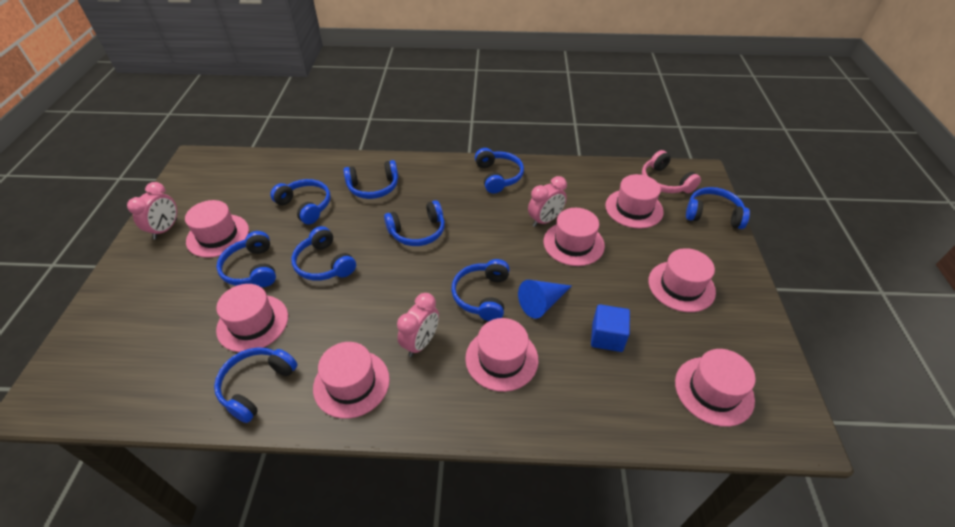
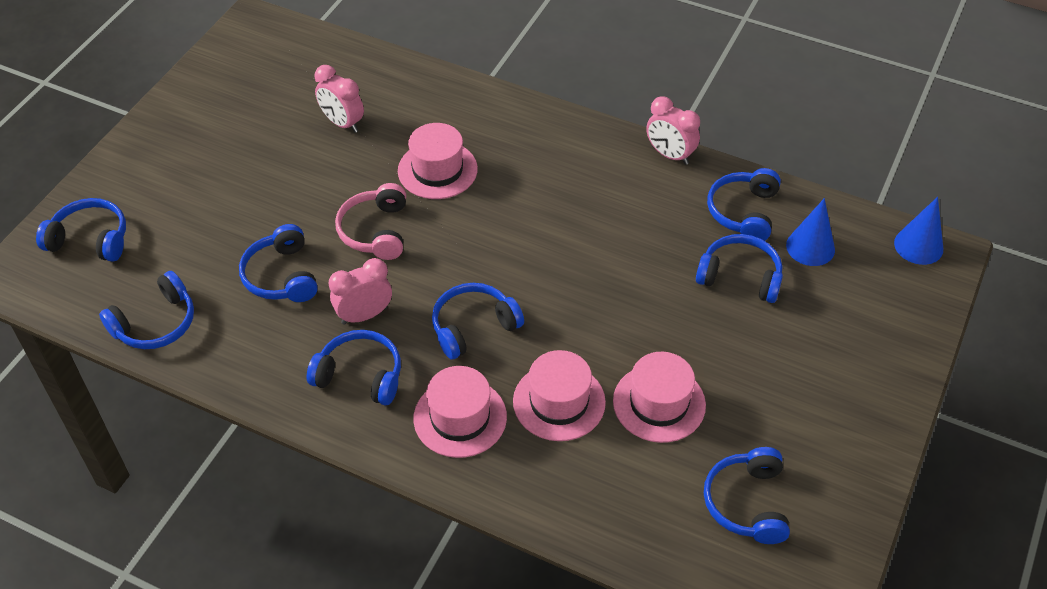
blue cone: 1 -> 2
blue cube: 1 -> 0
blue headphones: 9 -> 8
pink hat: 8 -> 4

